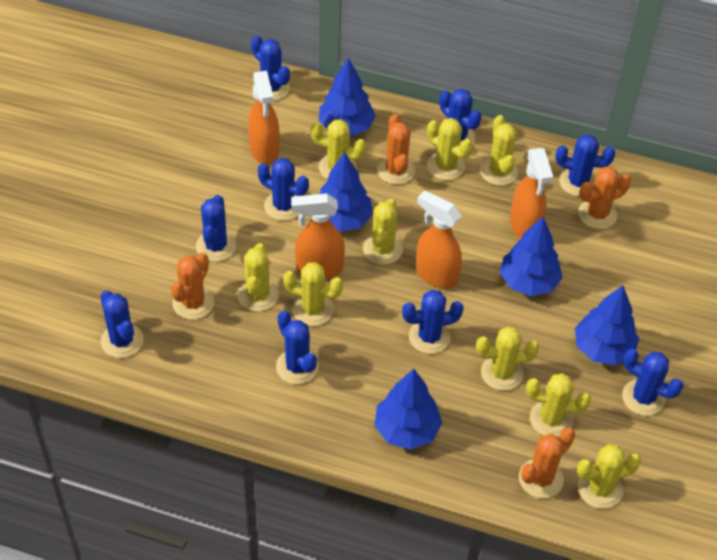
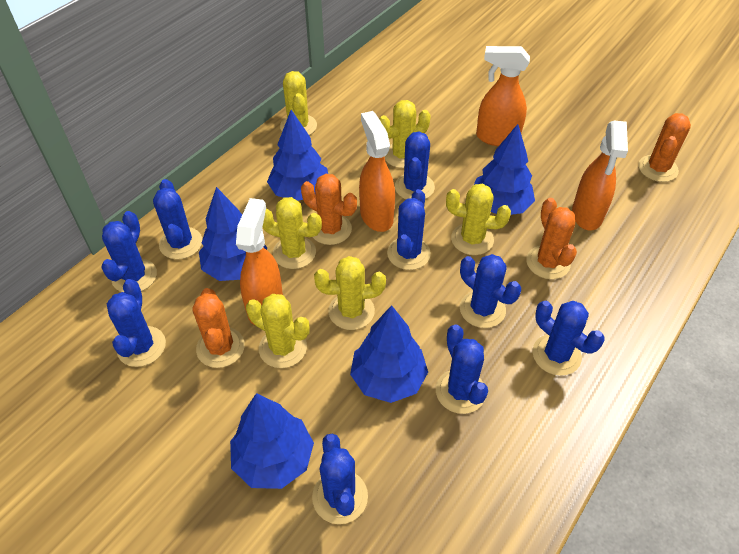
yellow cactus: 9 -> 6

